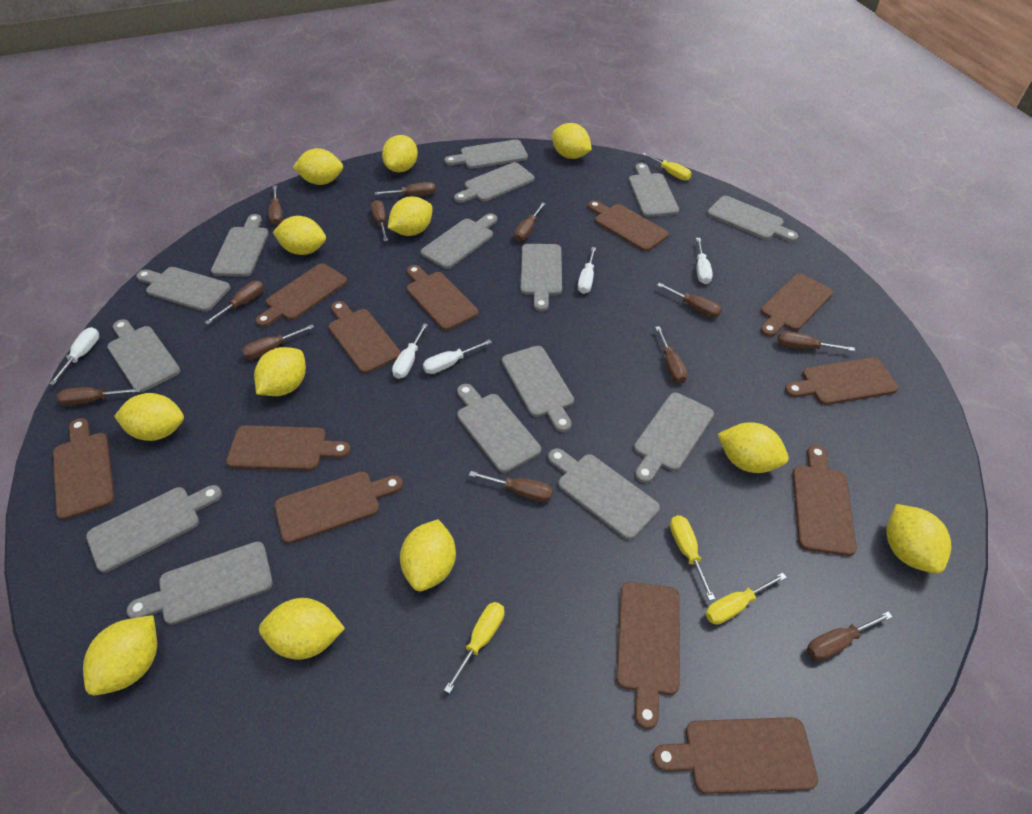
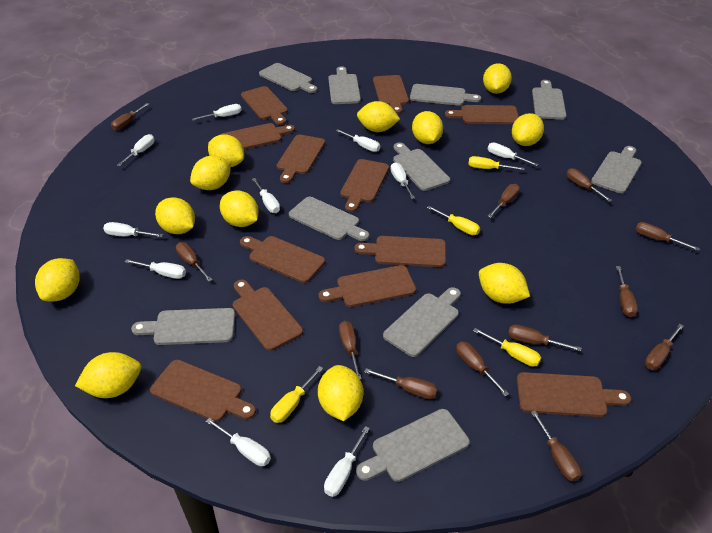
grey cutting board: 15 -> 10
white screwdriver: 5 -> 10

